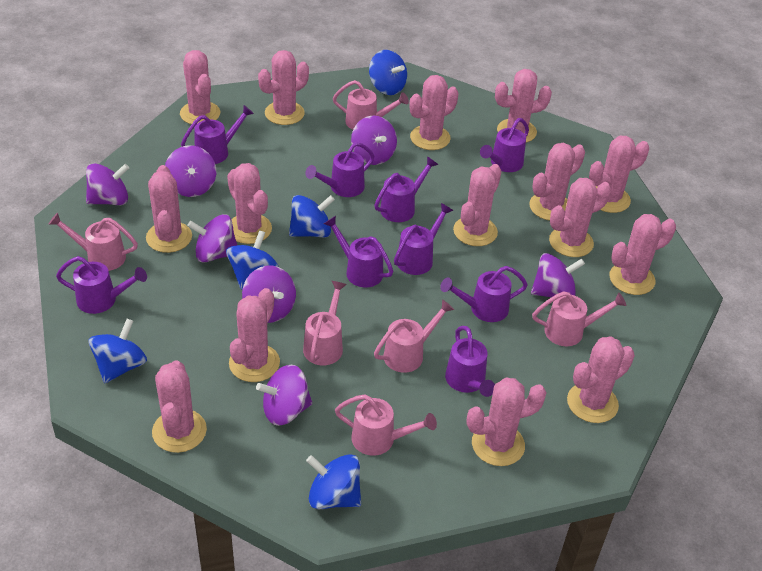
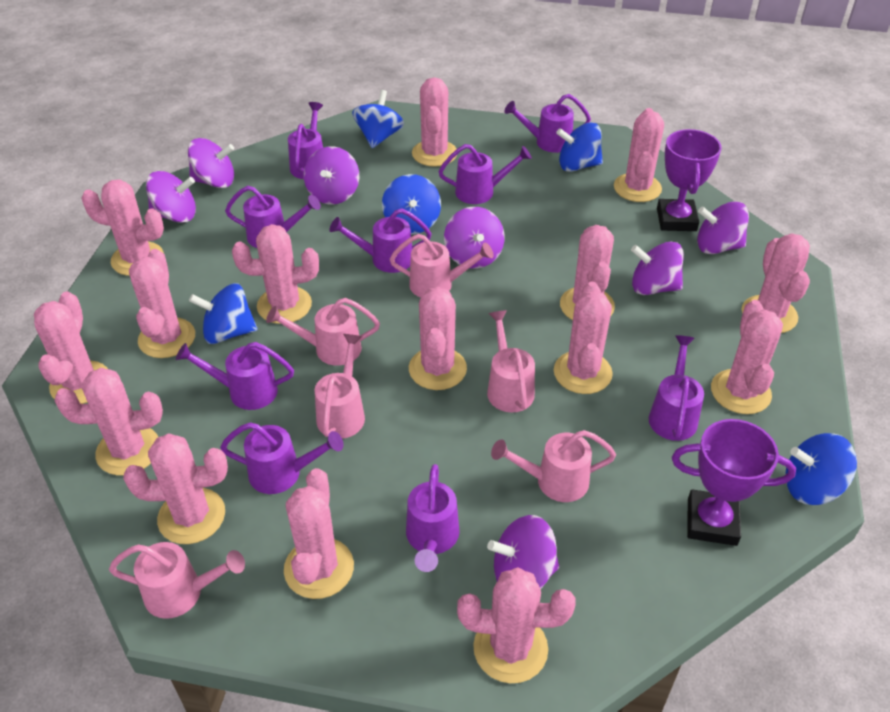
purple trophy: 0 -> 2

